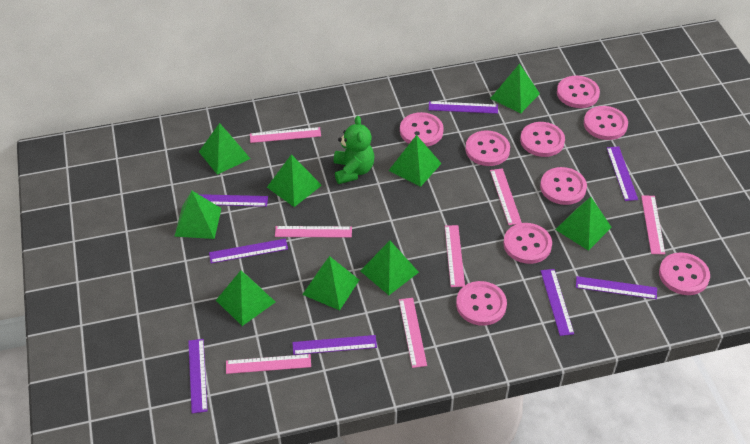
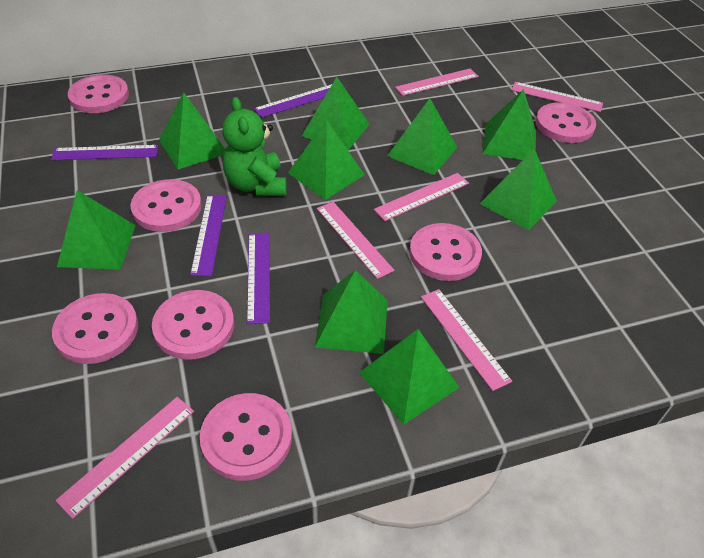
pink button: 9 -> 7
pink ruler: 7 -> 6
purple ruler: 8 -> 4

